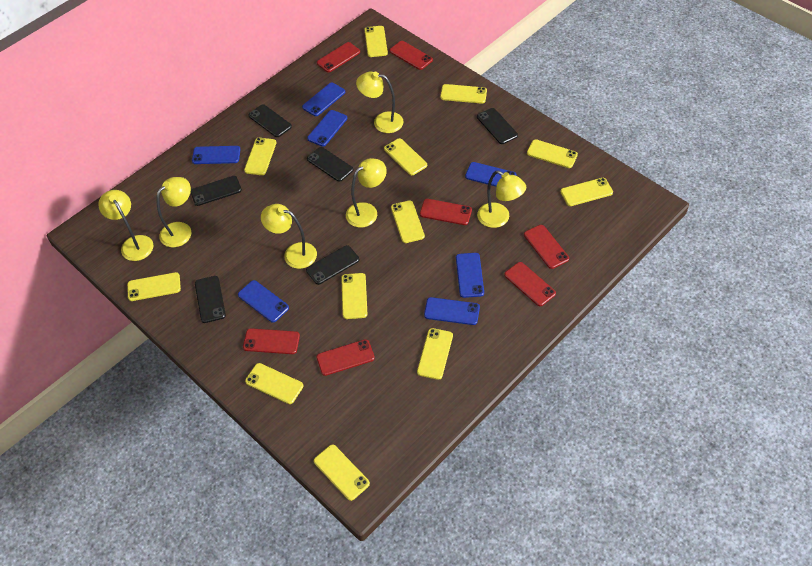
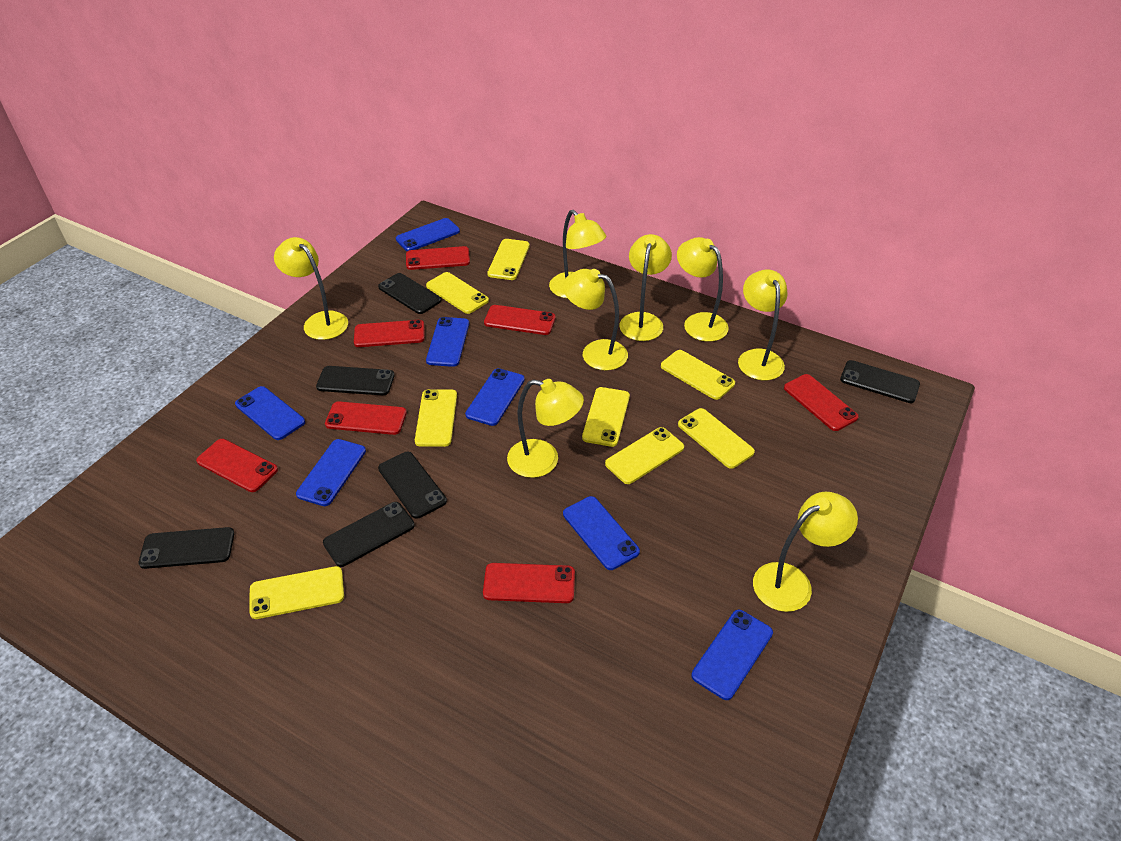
yellow lamp: 6 -> 8
yellow phone: 12 -> 8

